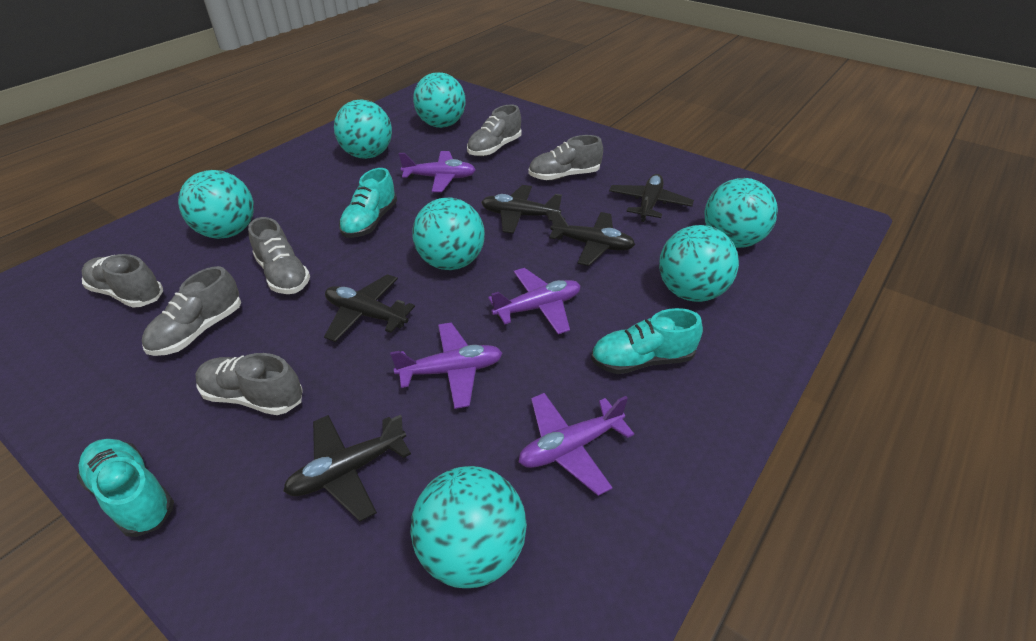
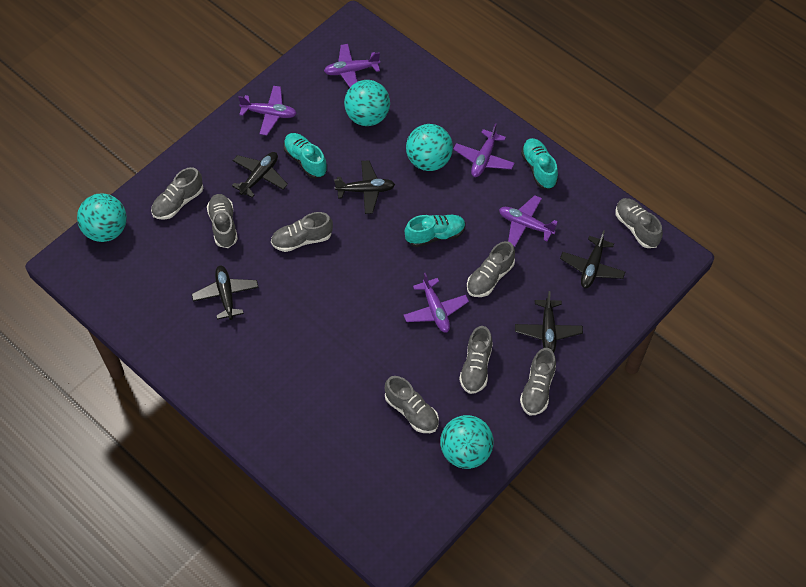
grey shoe: 6 -> 8
purple plane: 4 -> 5
turquoise ball: 7 -> 4

